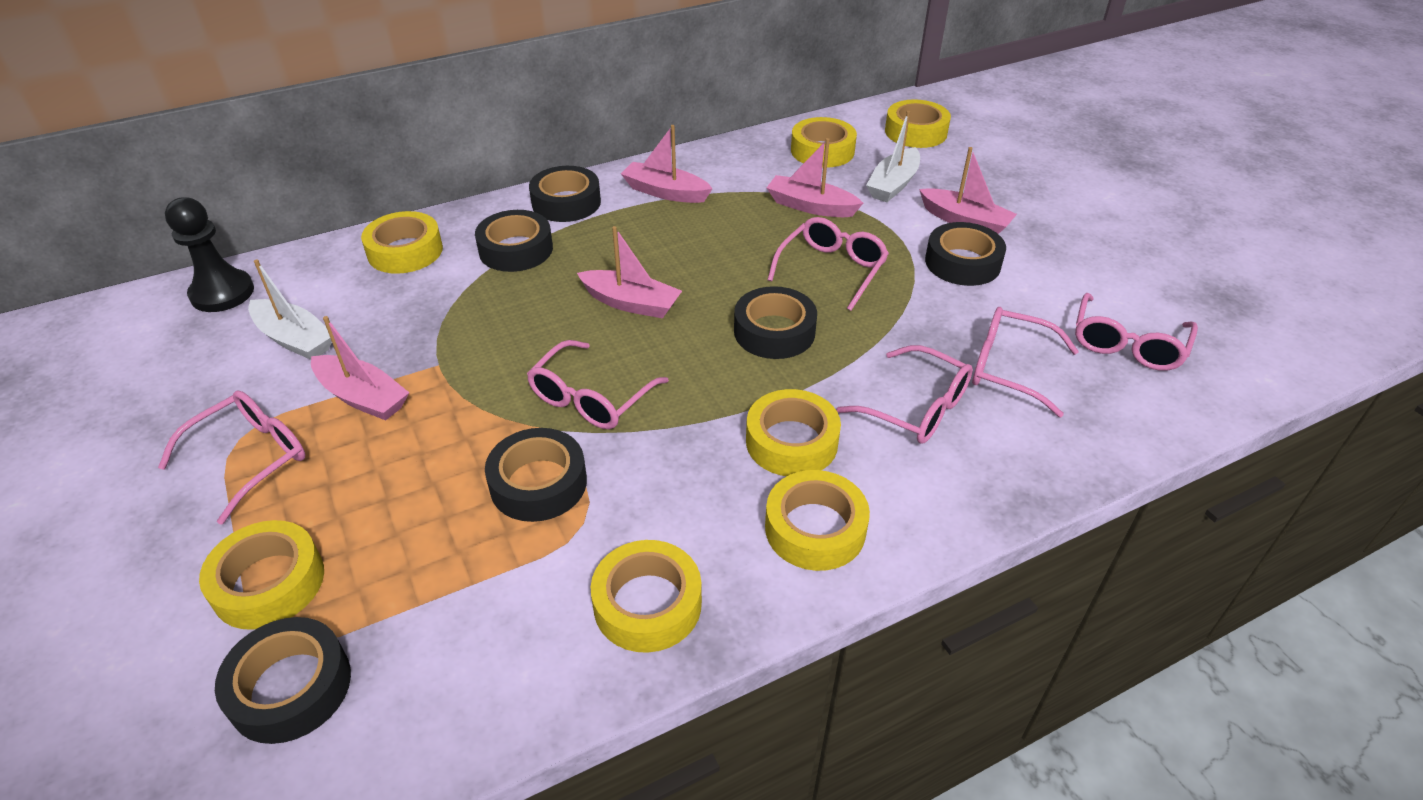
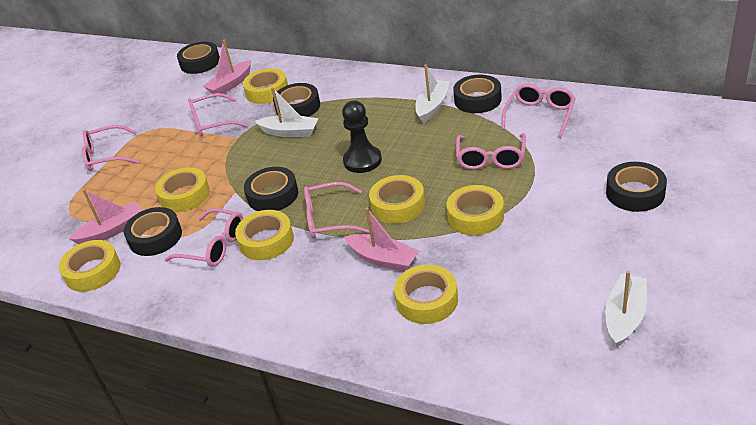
pink boat: 5 -> 3
white boat: 2 -> 3

